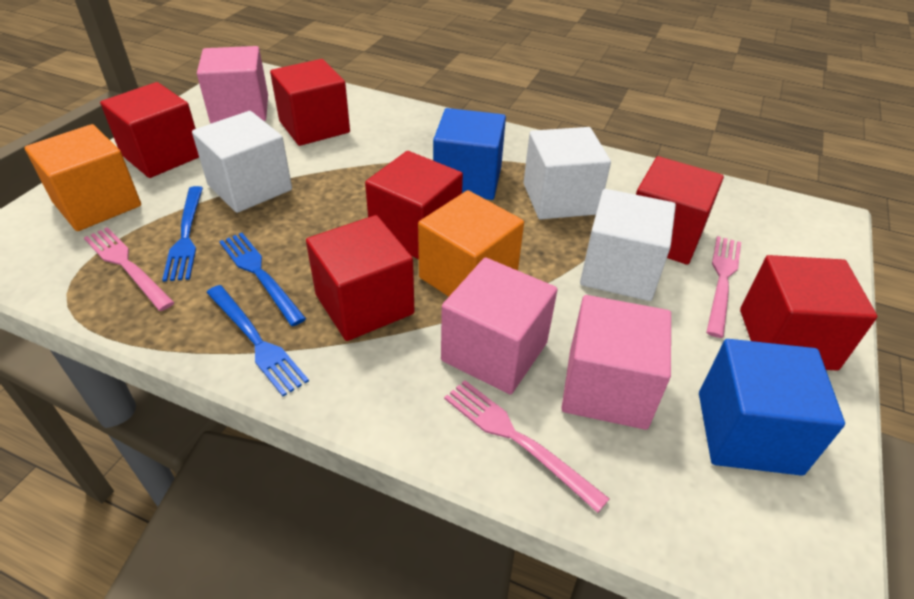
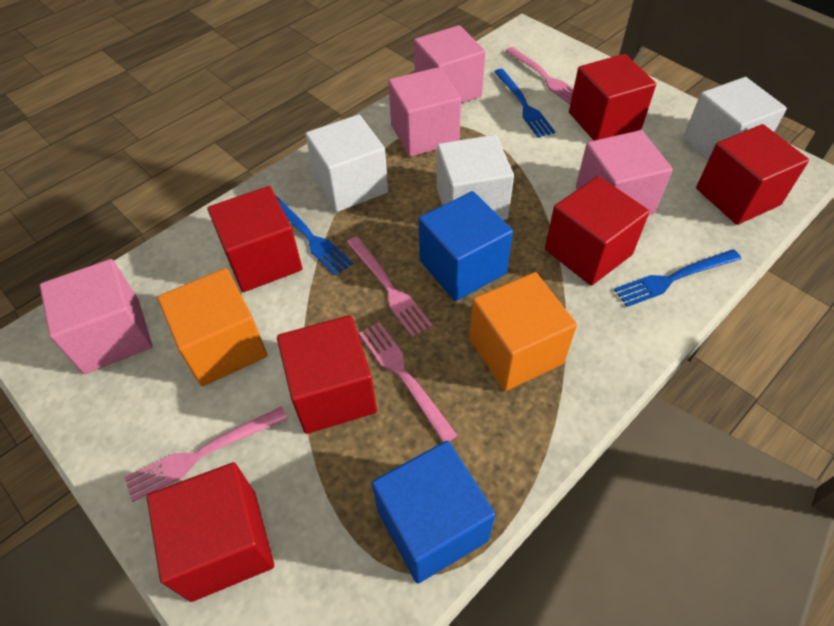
pink cube: 3 -> 4
pink fork: 3 -> 4

